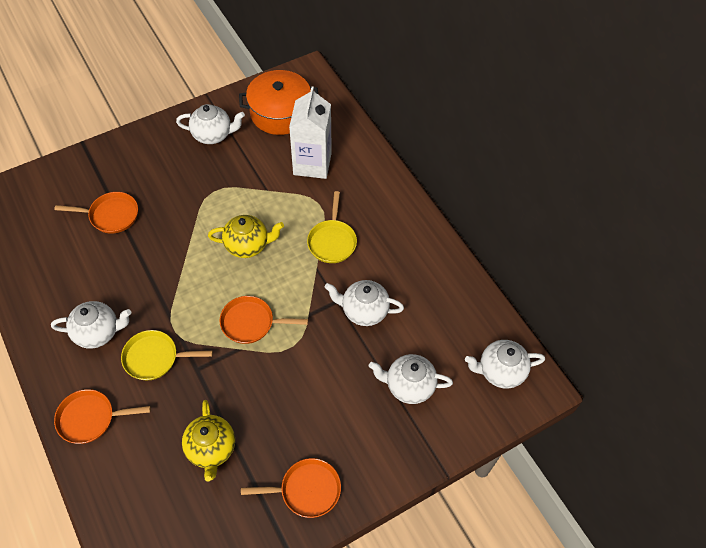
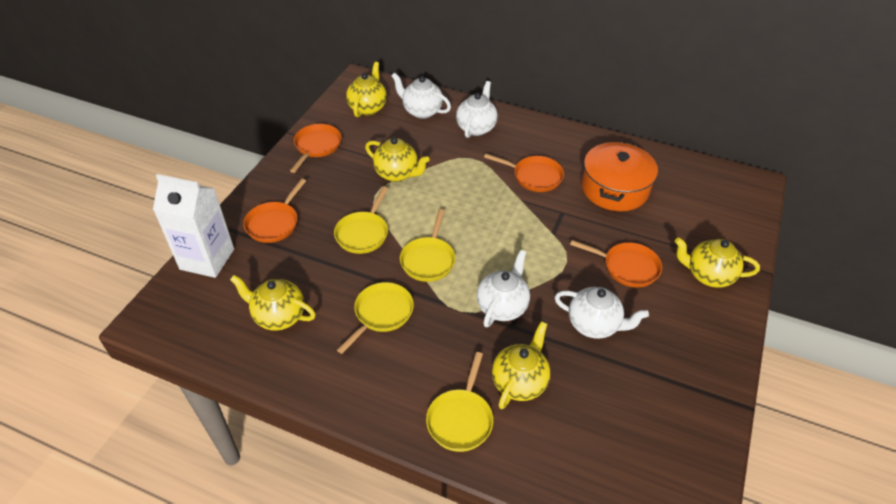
white teapot: 5 -> 4
yellow pan: 2 -> 4
yellow teapot: 2 -> 5

